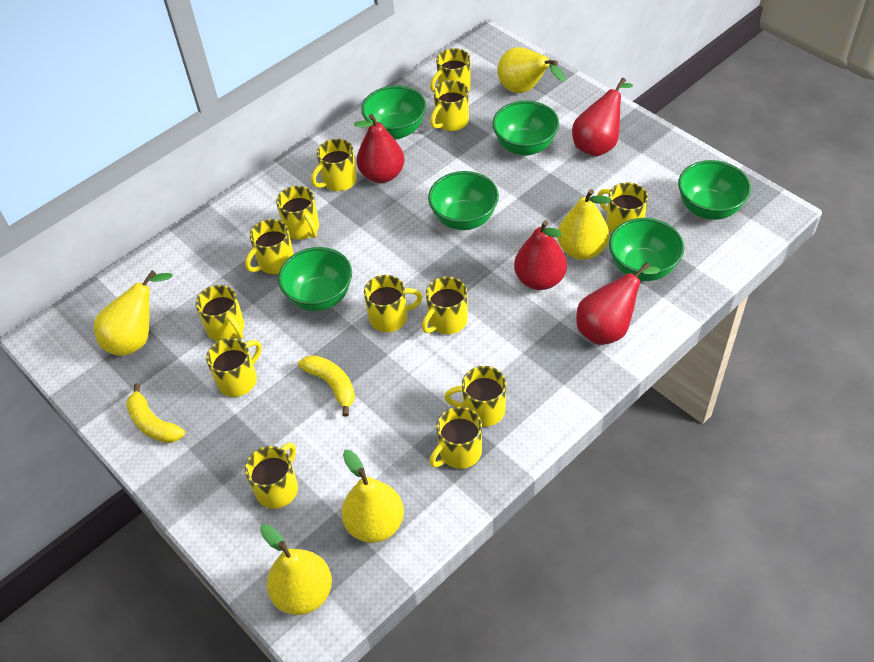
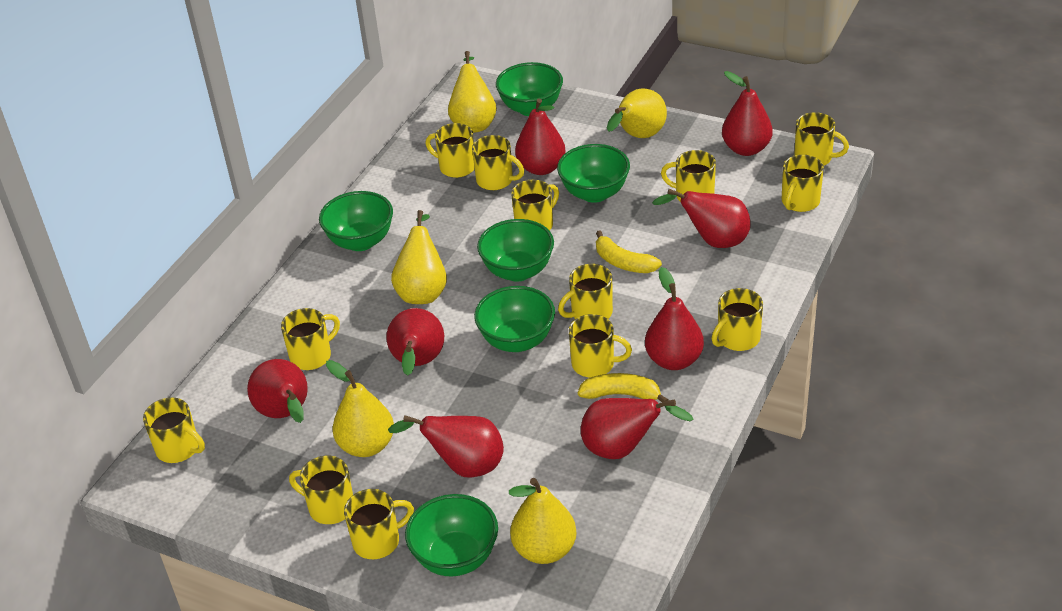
red pear: 4 -> 8

